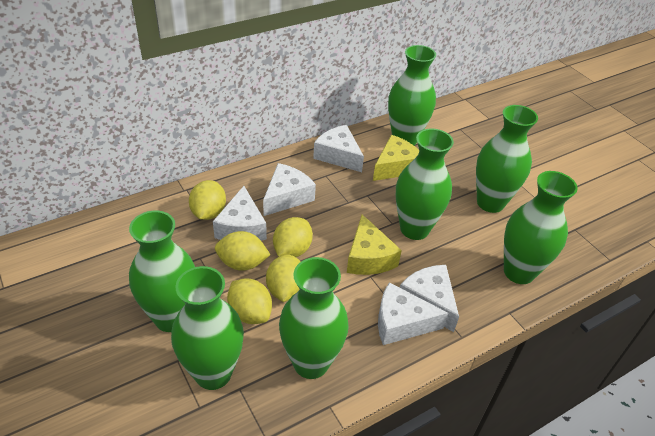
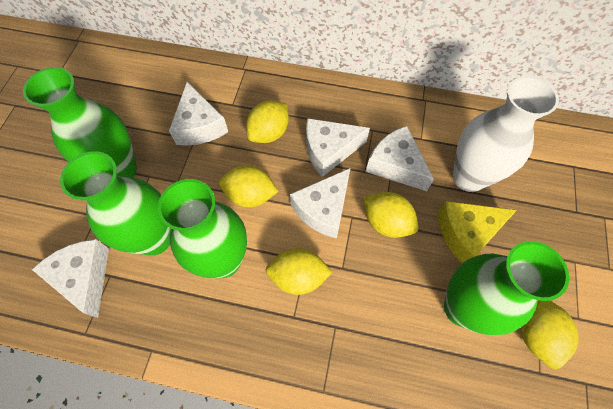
green vase: 7 -> 4
white vase: 0 -> 1
yellow cheese: 2 -> 1

